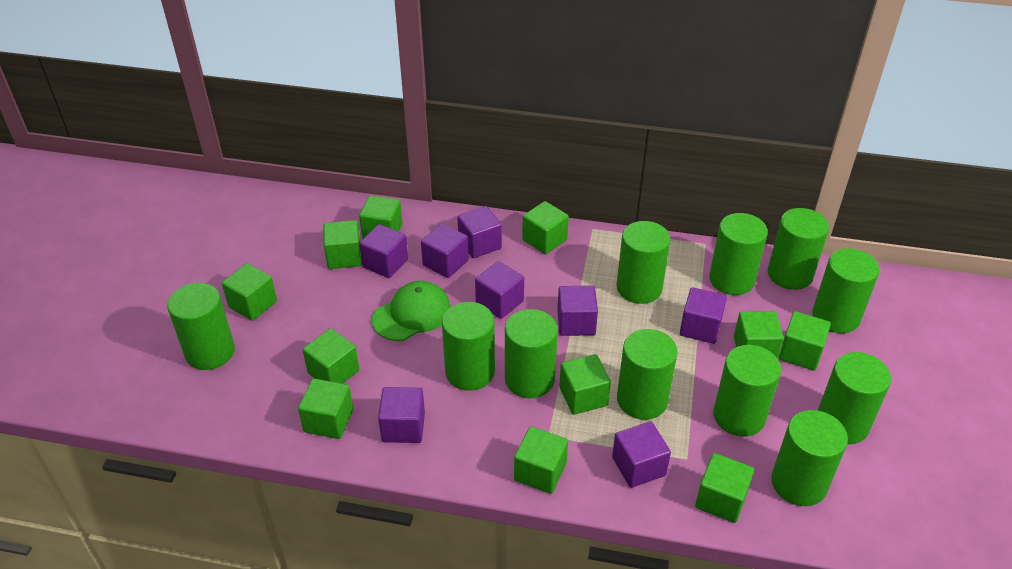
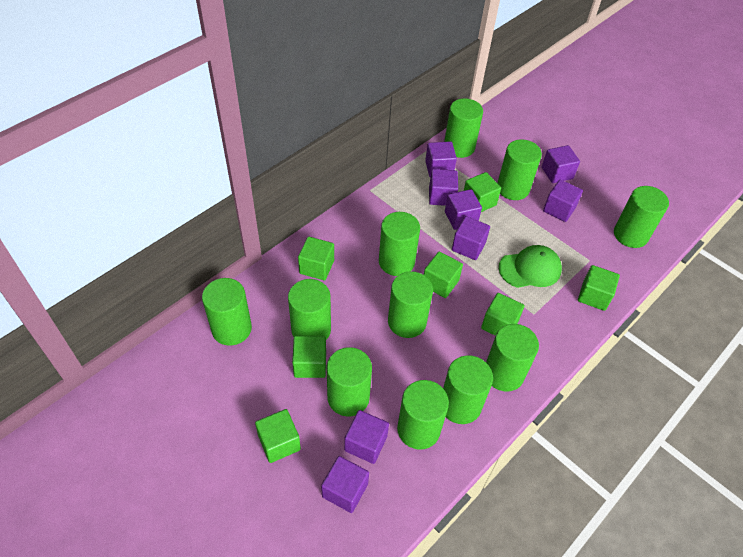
green cube: 11 -> 7

